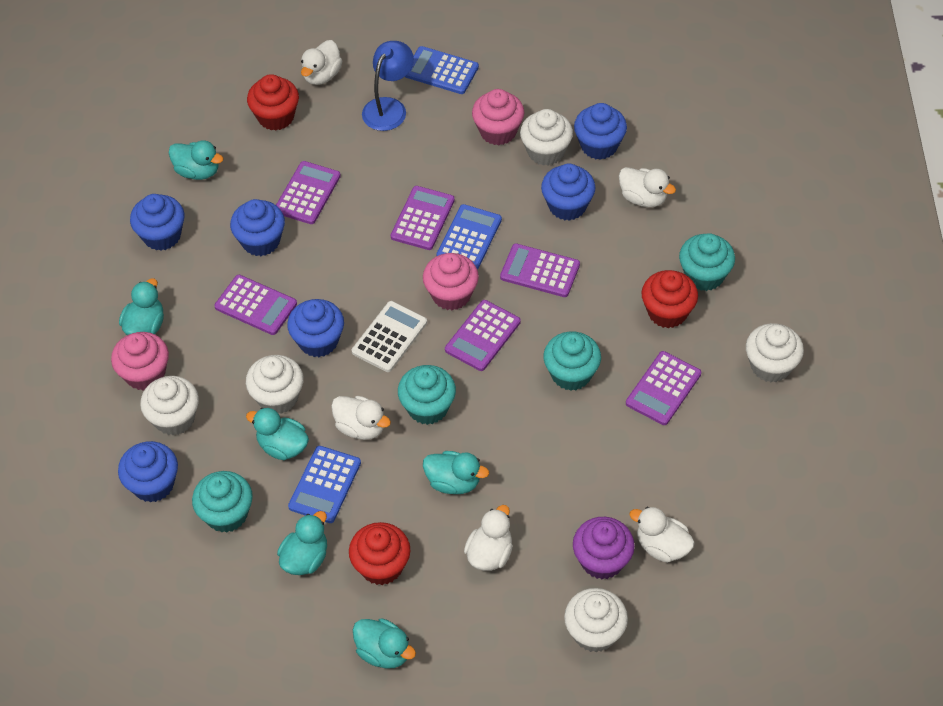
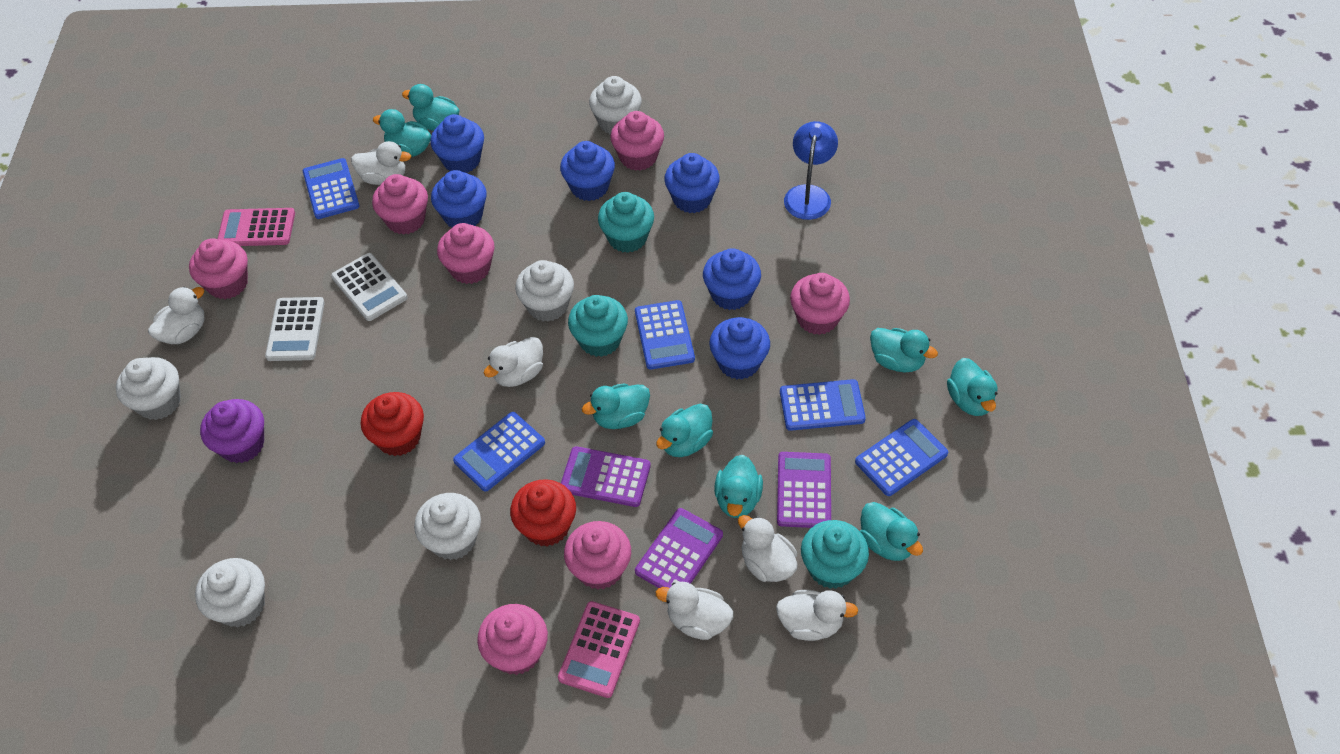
blue calculator: 3 -> 5
pink calculator: 0 -> 2
pink cupcake: 3 -> 7
purple calculator: 6 -> 3
red cupcake: 3 -> 2
turquoise cupcake: 4 -> 3
turquoise duck: 6 -> 8
white calculator: 1 -> 2
white duck: 5 -> 6

